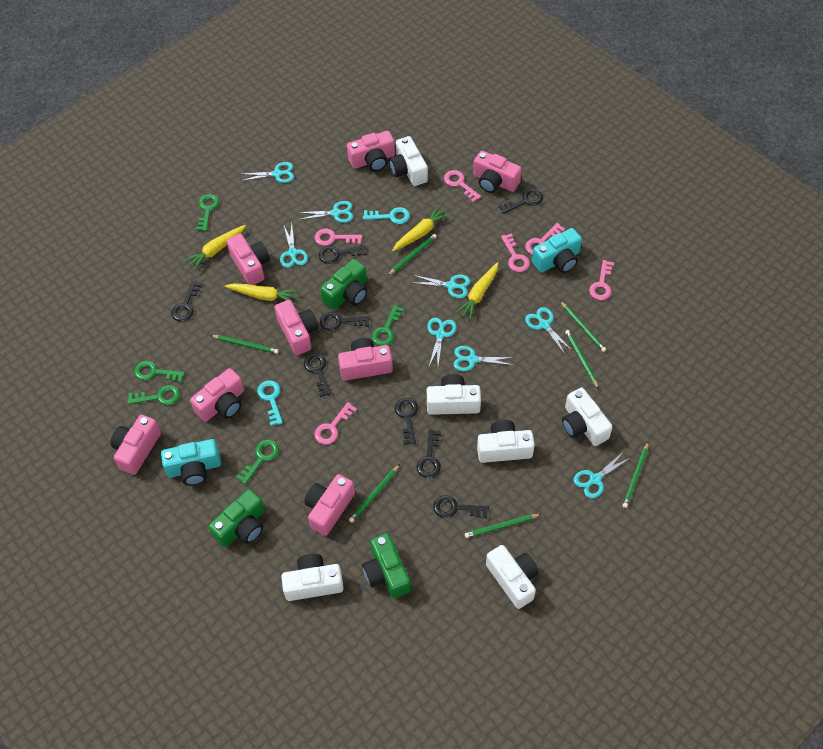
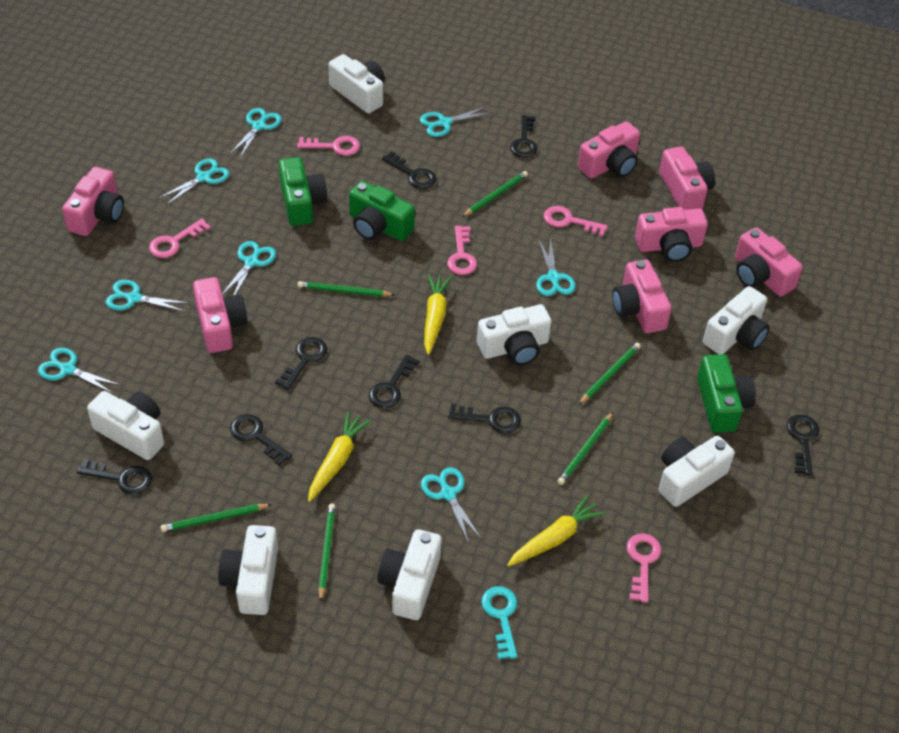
green key: 5 -> 0
green pencil: 7 -> 6
pink camera: 8 -> 7
pink key: 6 -> 5
turquoise camera: 2 -> 0
turquoise key: 2 -> 1
white camera: 6 -> 7
yellow carrot: 4 -> 3

